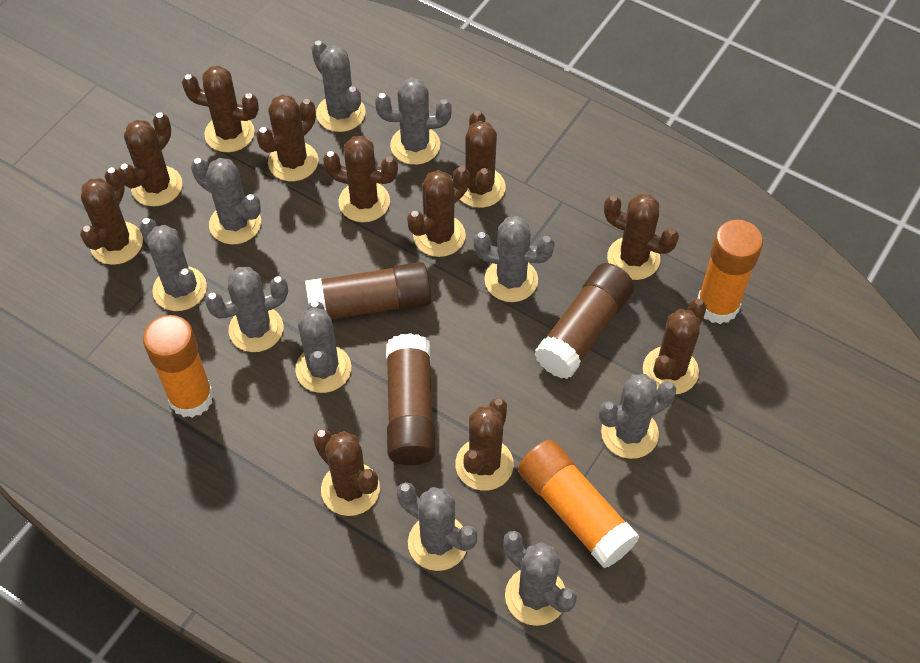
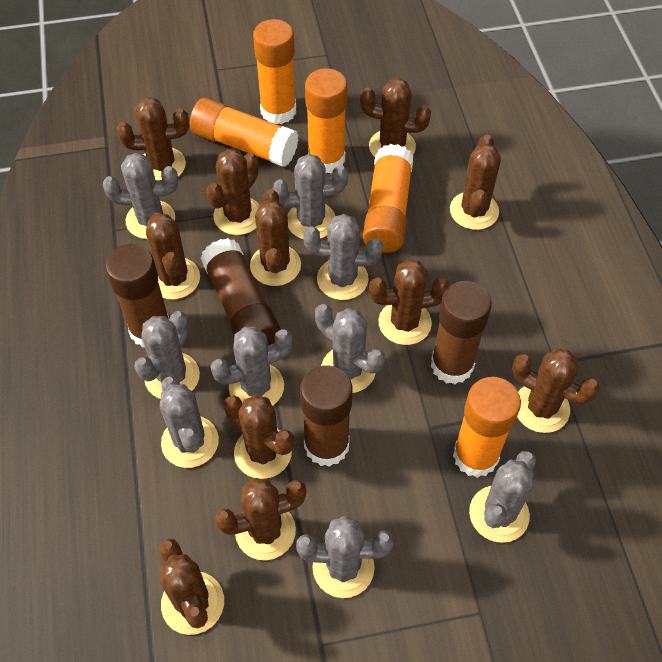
brown glue stick: 3 -> 4
grey cactus: 10 -> 9
orange glue stick: 3 -> 5

